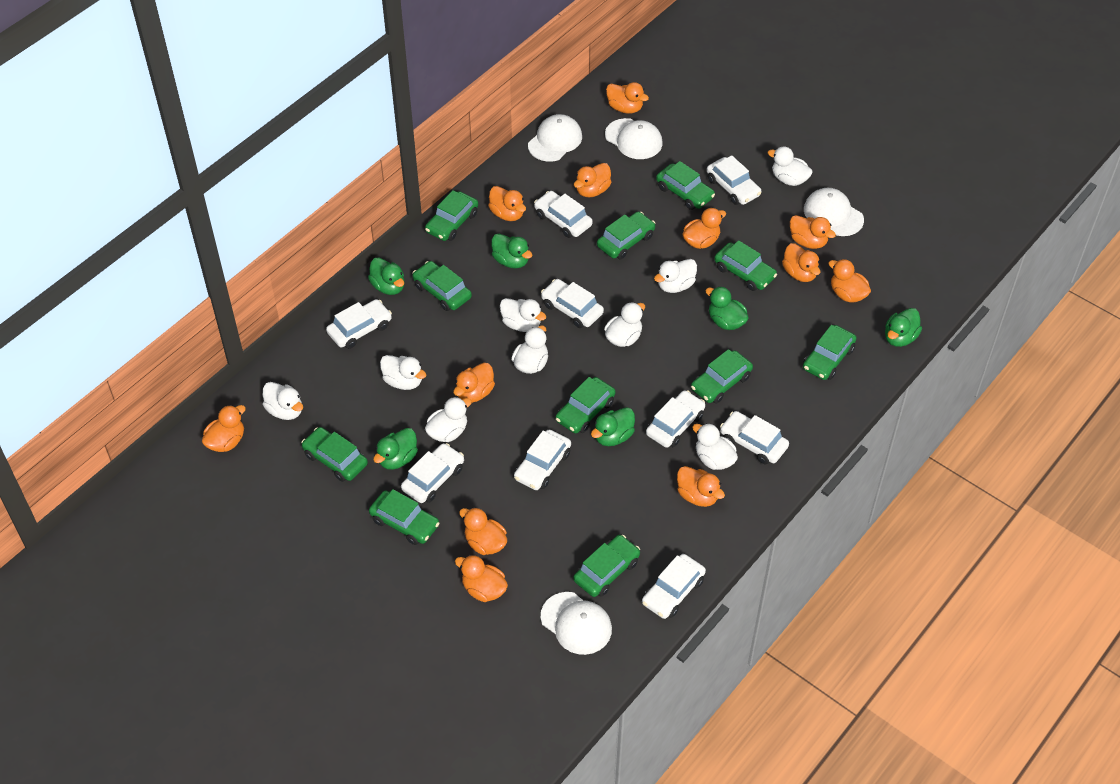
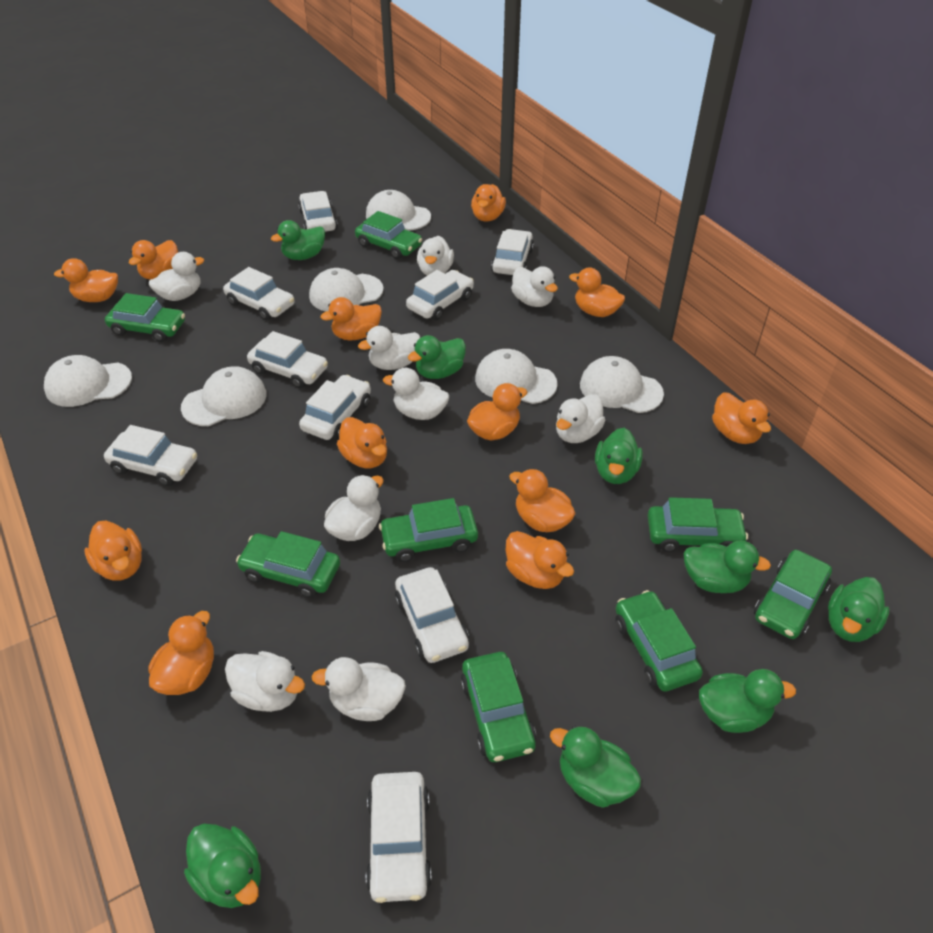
green car: 11 -> 8
green duck: 6 -> 8
white cap: 4 -> 6

